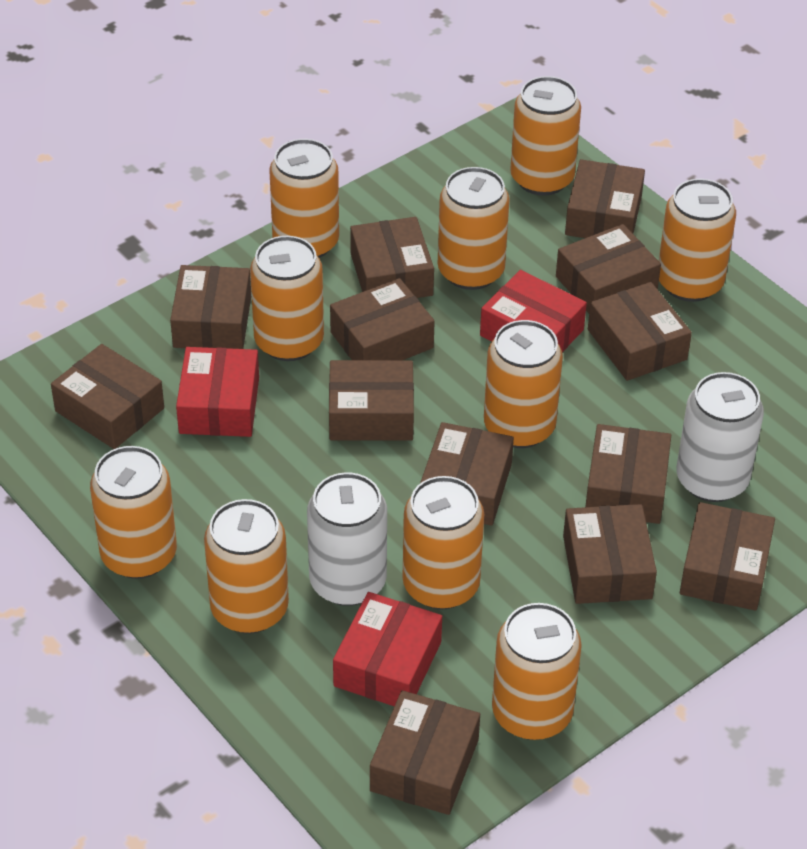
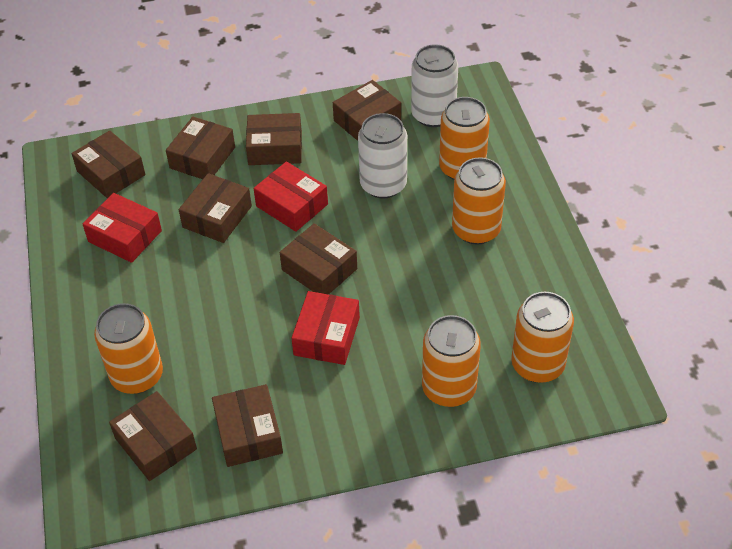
brown box: 13 -> 8
orange can: 10 -> 5

